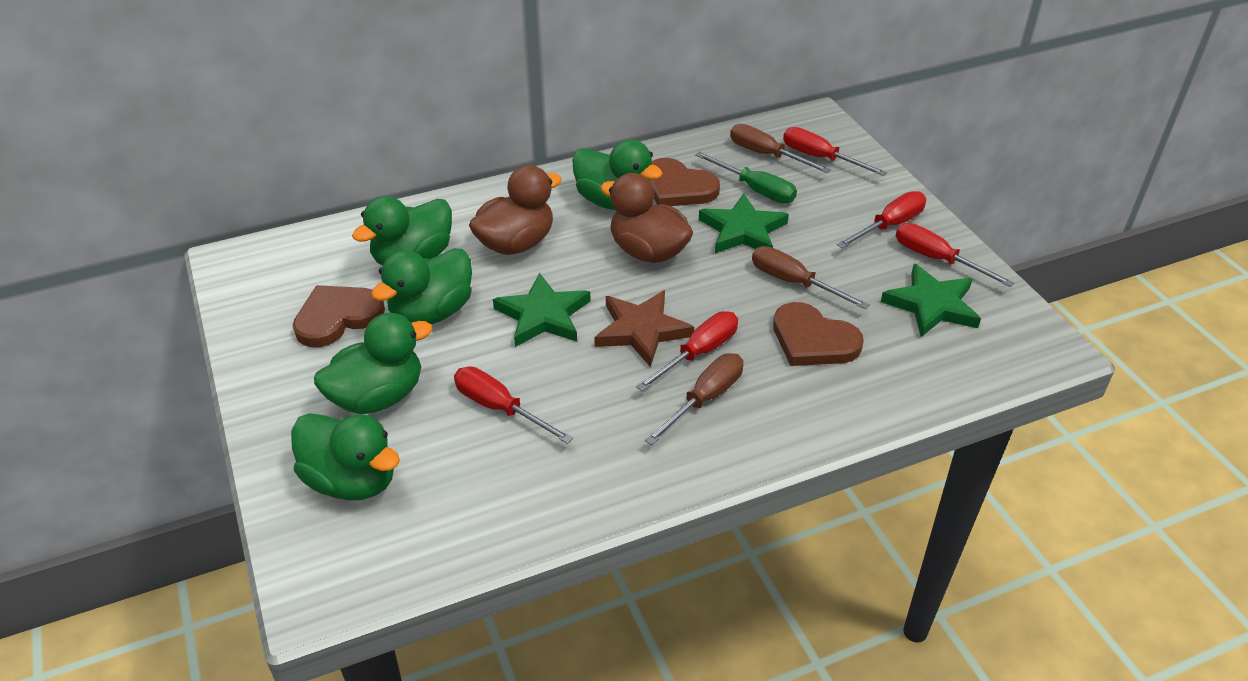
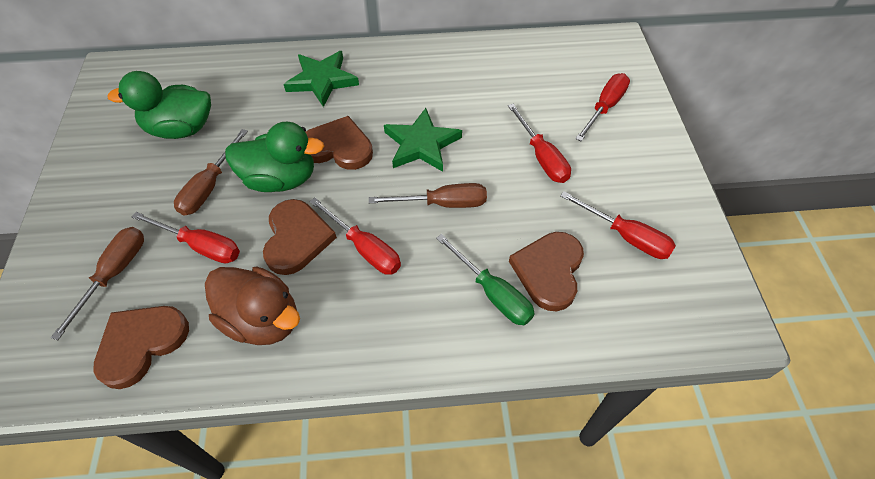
brown duck: 2 -> 1
brown heart: 3 -> 4
brown star: 1 -> 0
green duck: 5 -> 2
green star: 3 -> 2

